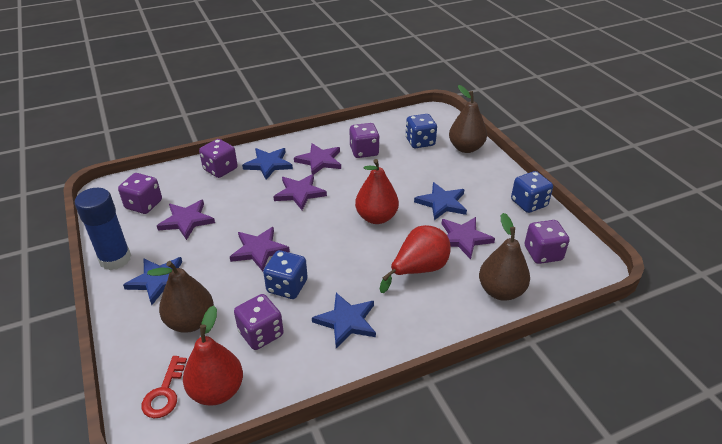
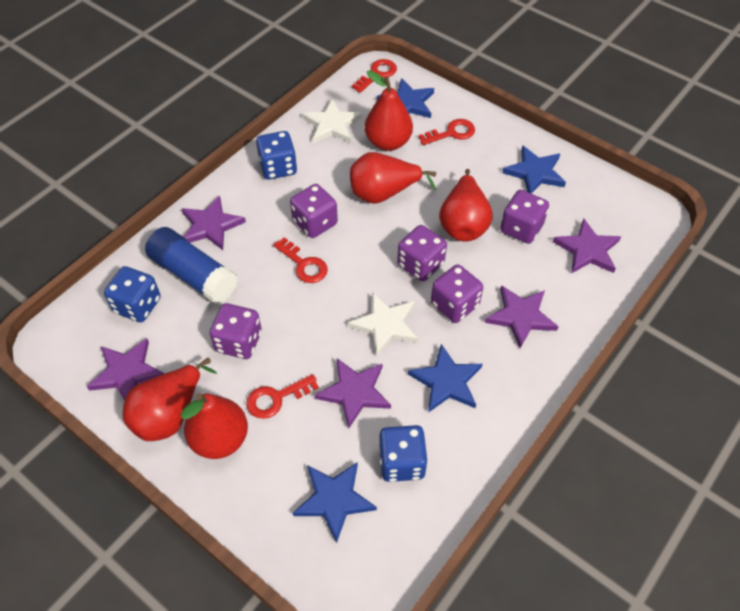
brown pear: 3 -> 0
red key: 1 -> 4
red pear: 3 -> 5
white star: 0 -> 2

